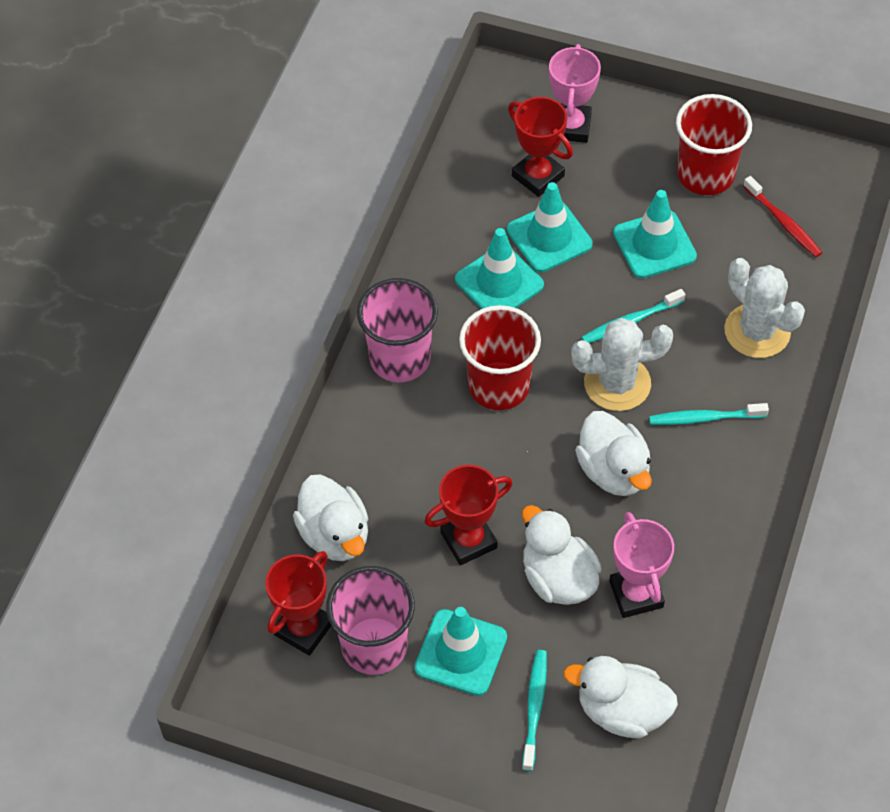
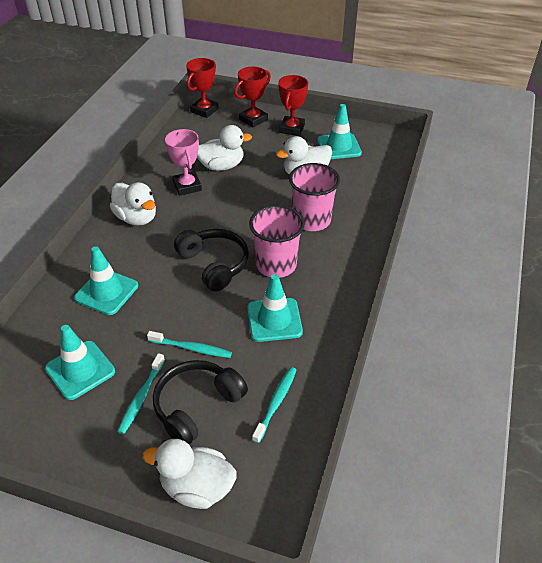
black headphones: 0 -> 2
pink trophy: 2 -> 1
red cup: 2 -> 0
red toothbrush: 1 -> 0
white cactus: 2 -> 0

